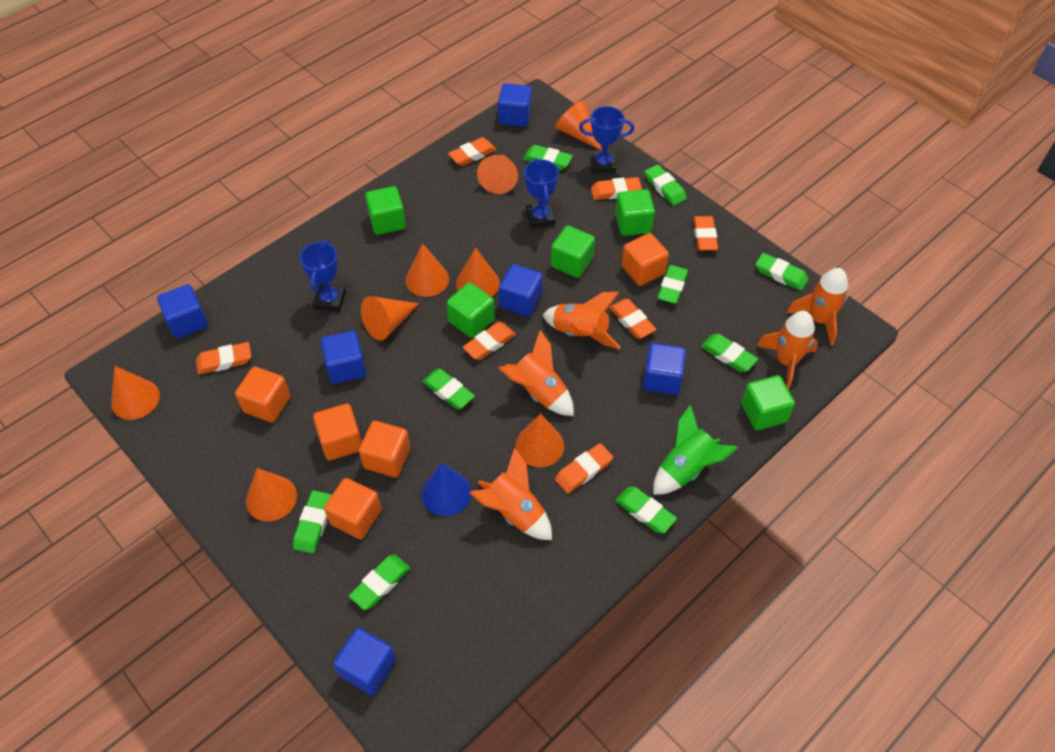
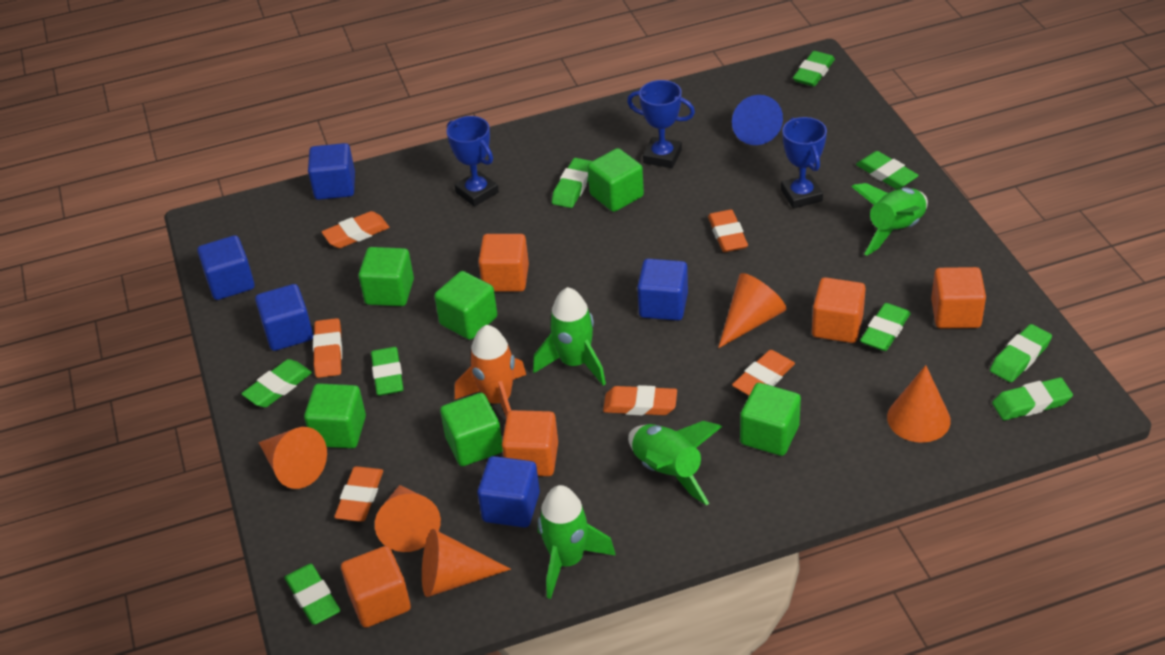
blue cube: 6 -> 5
green cube: 5 -> 6
green rocket: 1 -> 4
orange cone: 8 -> 5
orange eraser: 7 -> 6
orange rocket: 5 -> 1

